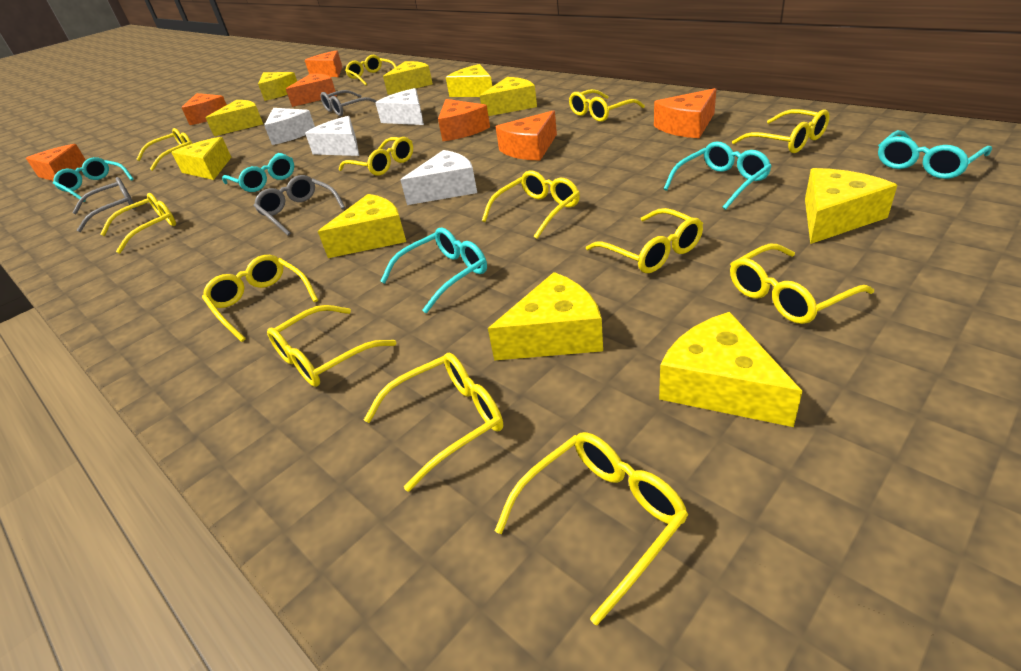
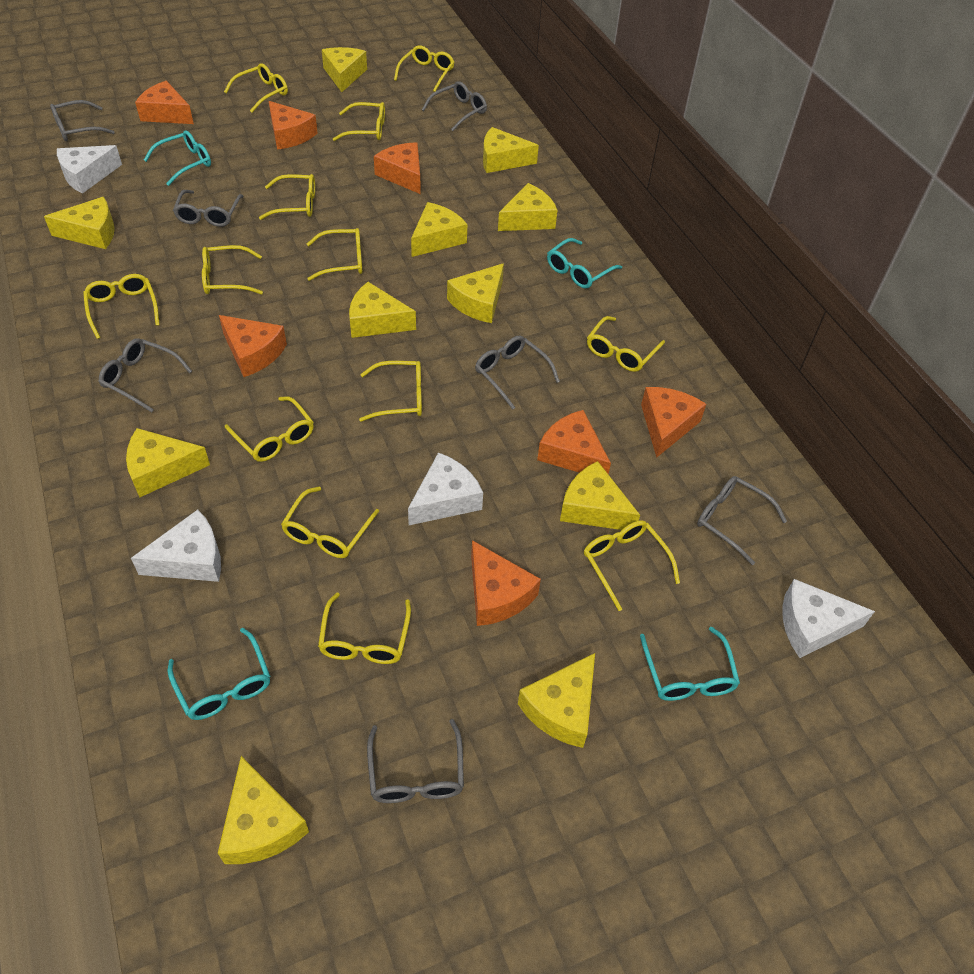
grey glasses: 3 -> 7
turquoise glasses: 5 -> 4
yellow cheese: 10 -> 11

